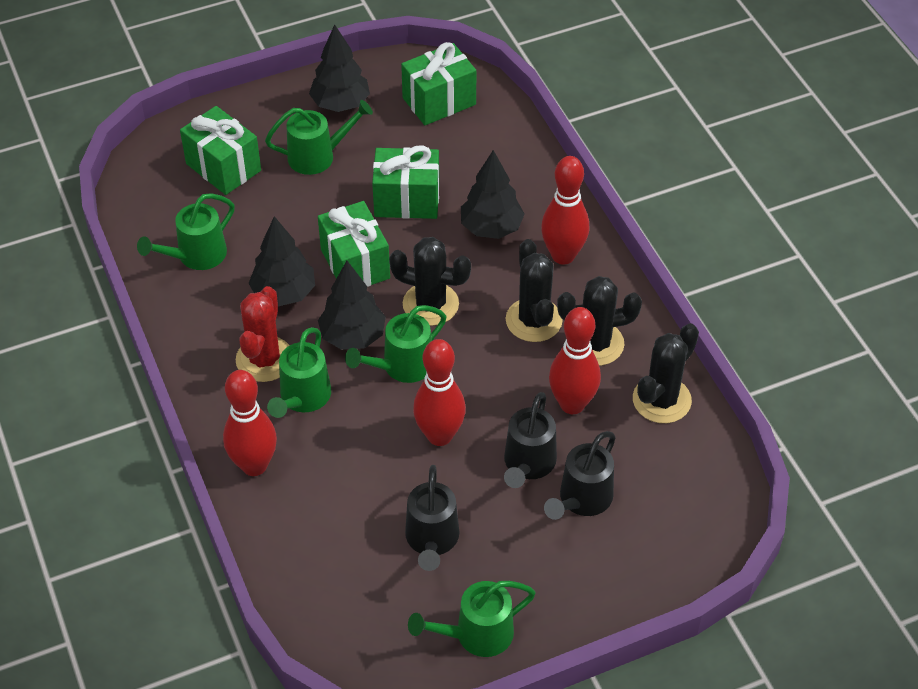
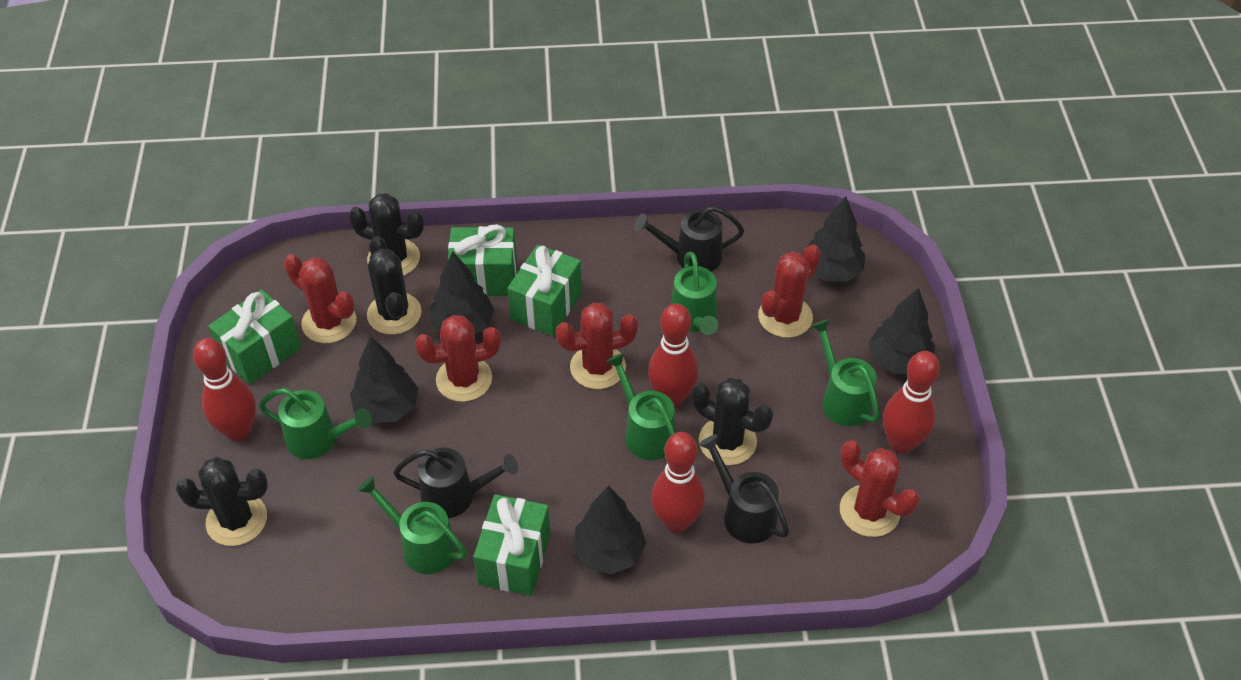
black tree: 4 -> 5
red cactus: 1 -> 5

